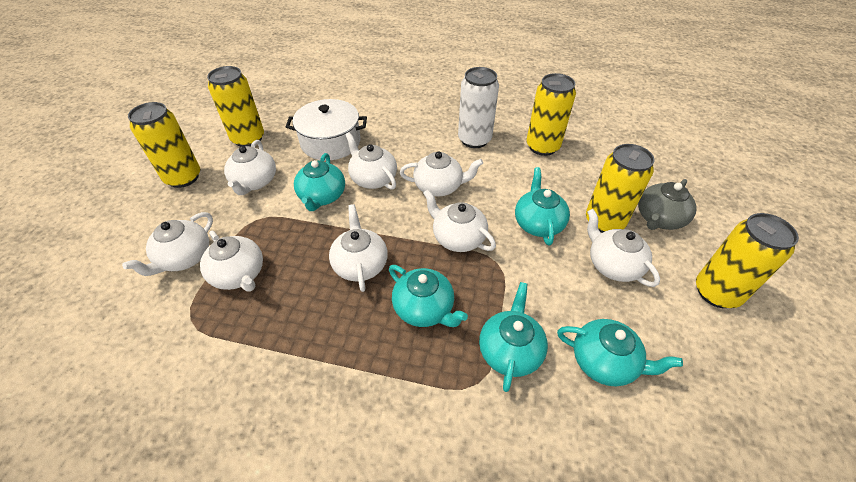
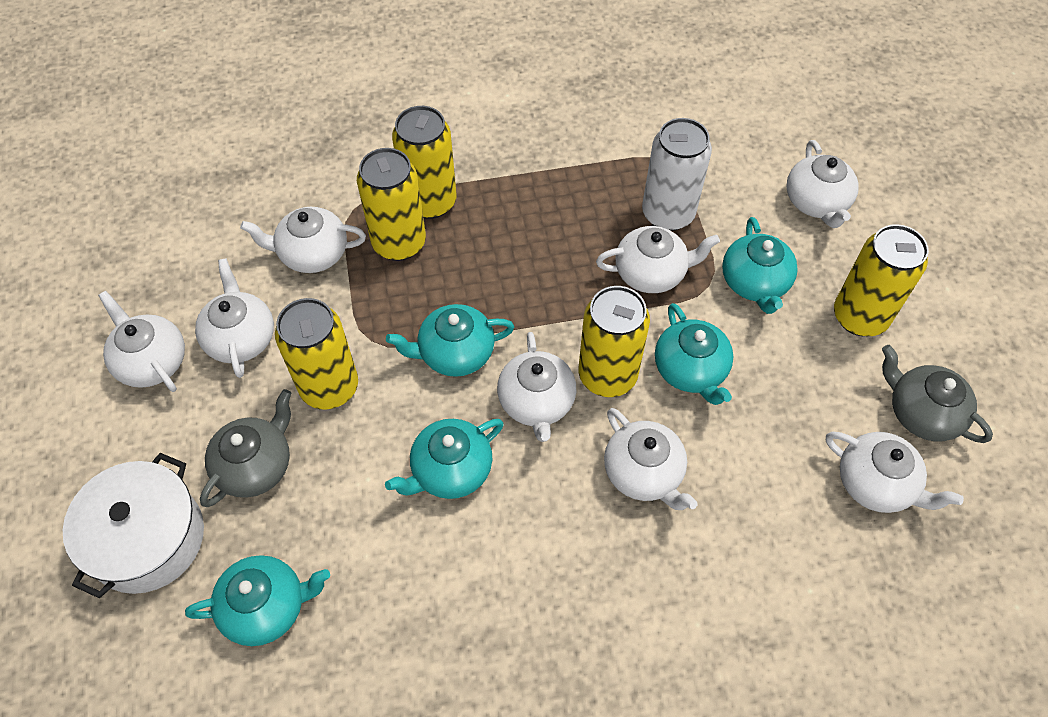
grey teapot: 1 -> 2

